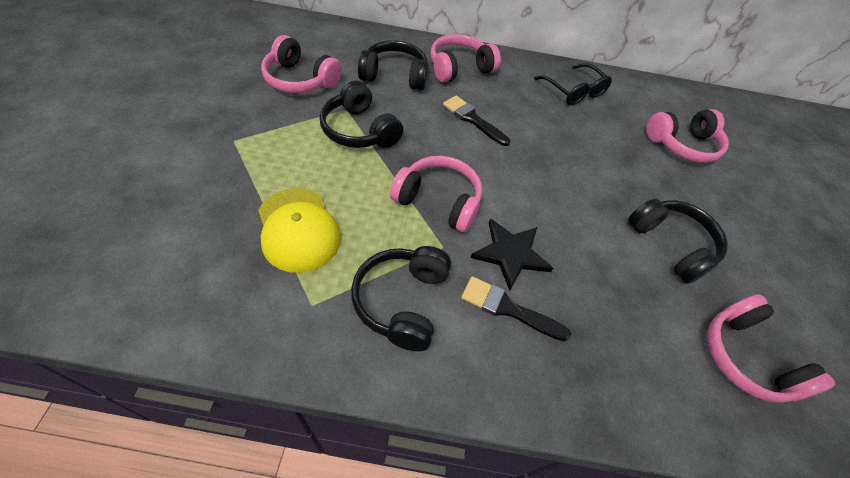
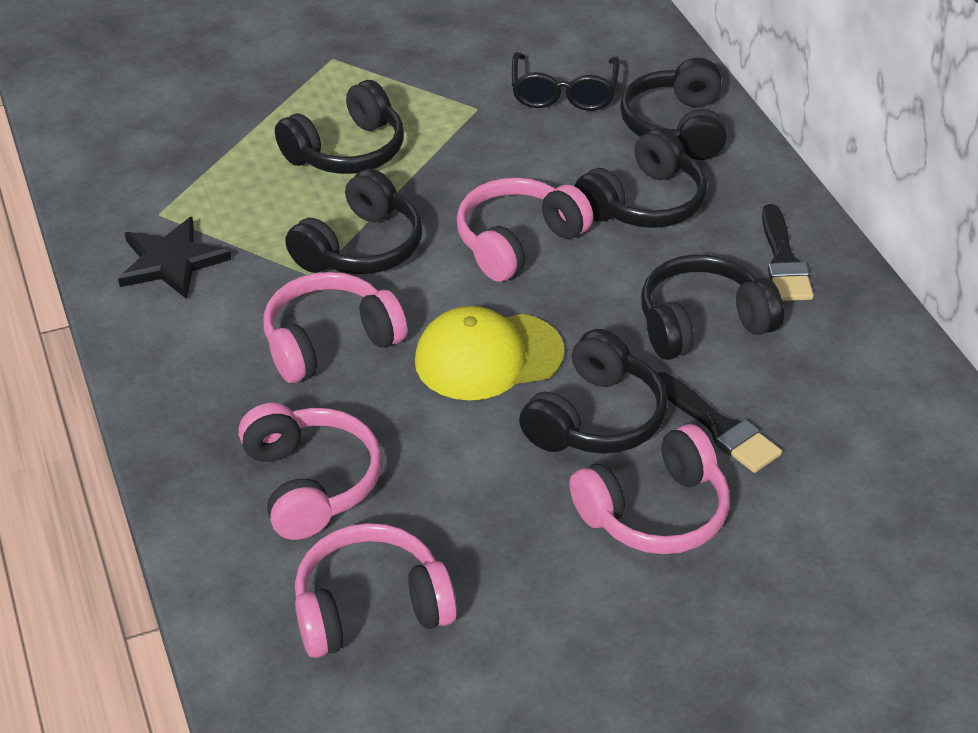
black headphones: 4 -> 6

